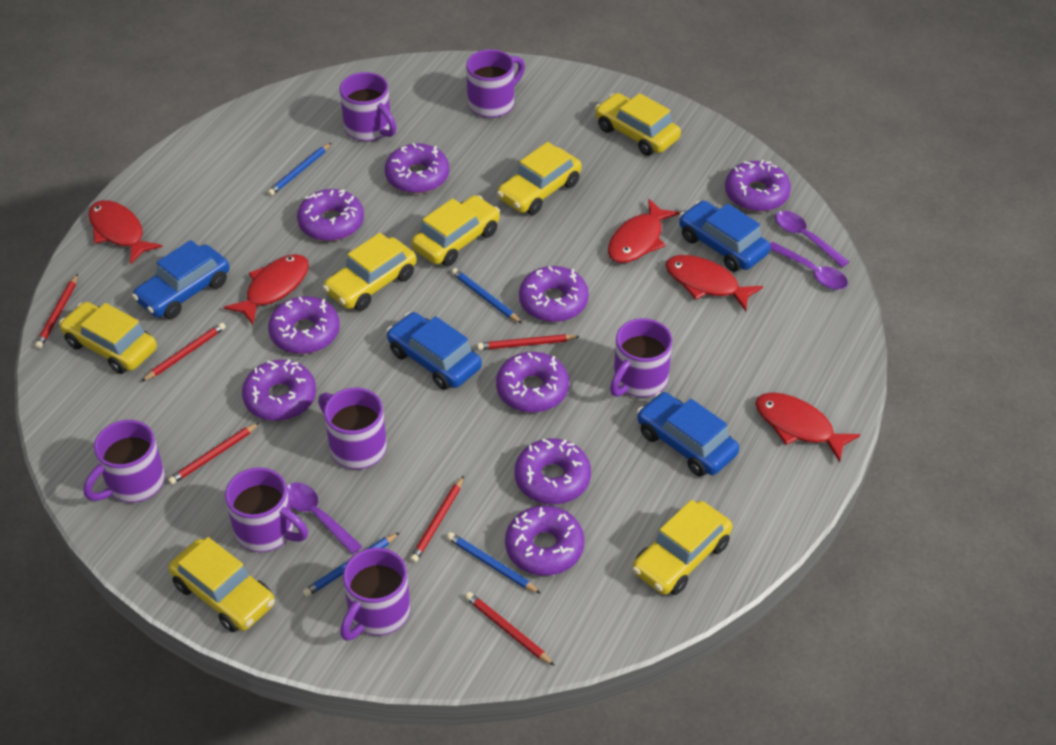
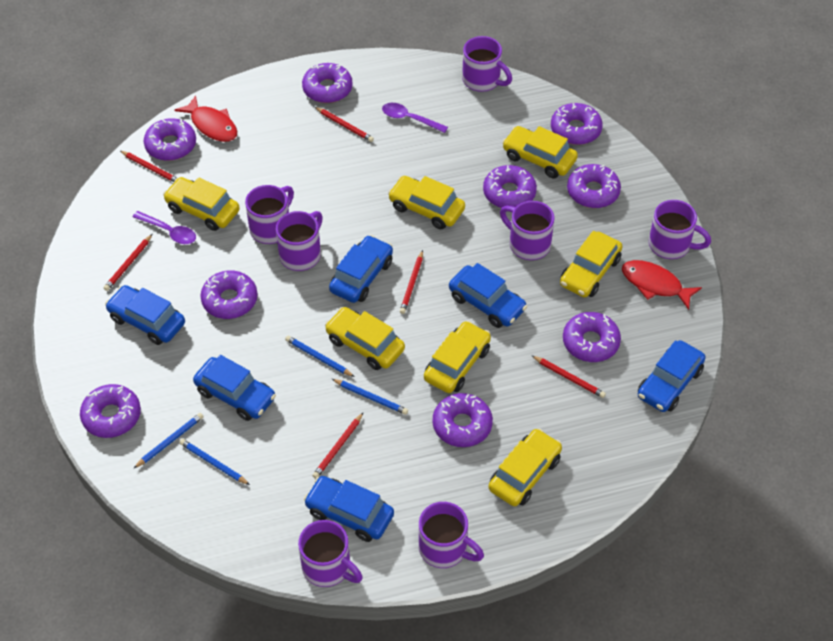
blue car: 4 -> 6
purple spoon: 3 -> 2
red fish: 5 -> 2

